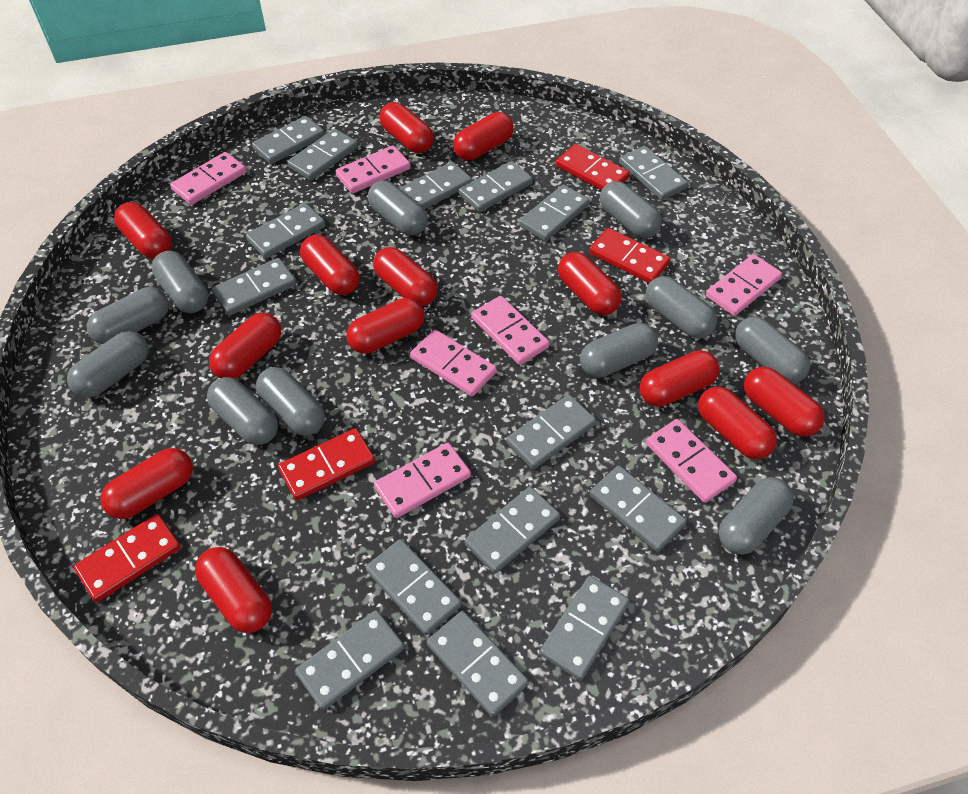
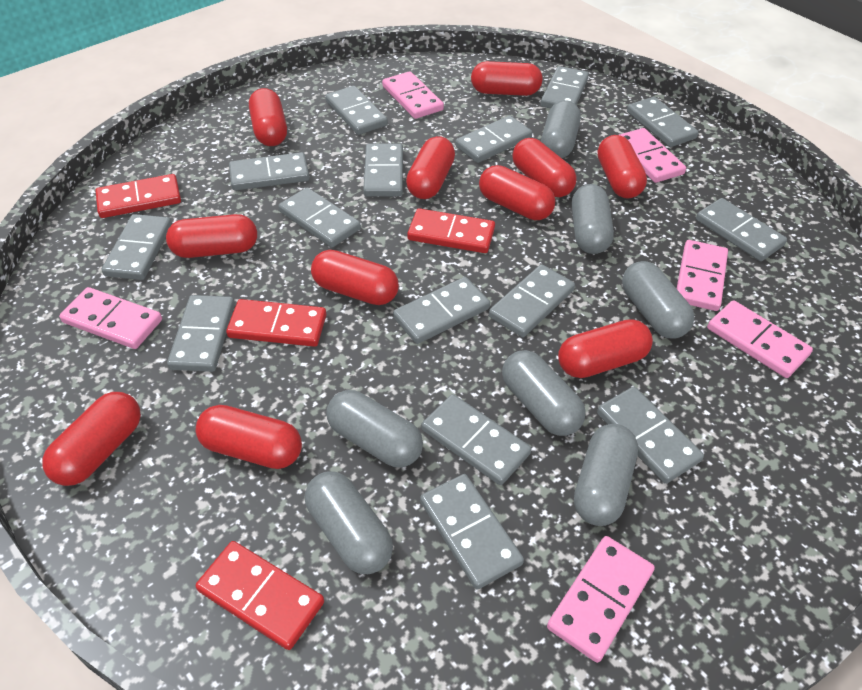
grey capsule: 11 -> 7
pink domino: 7 -> 6
red capsule: 13 -> 11

